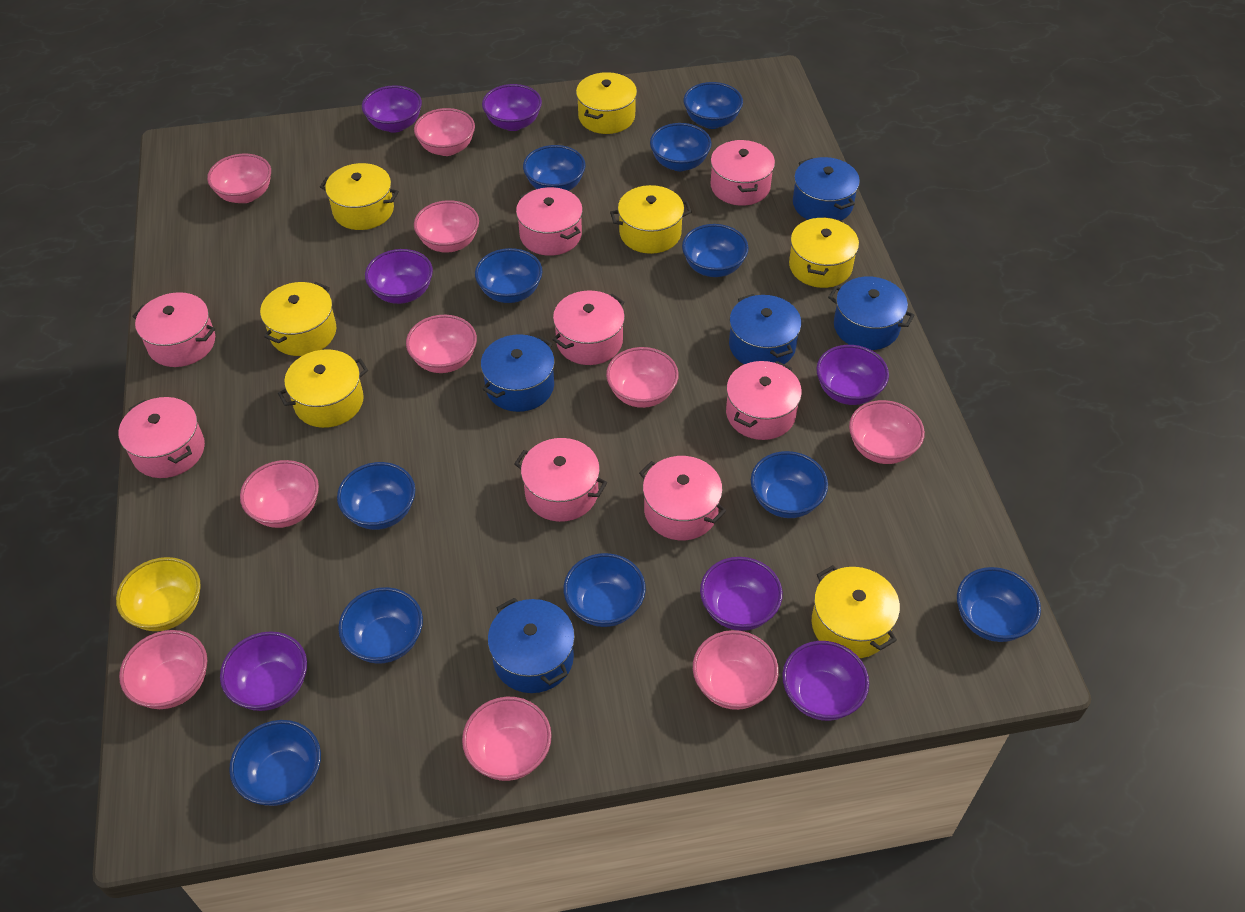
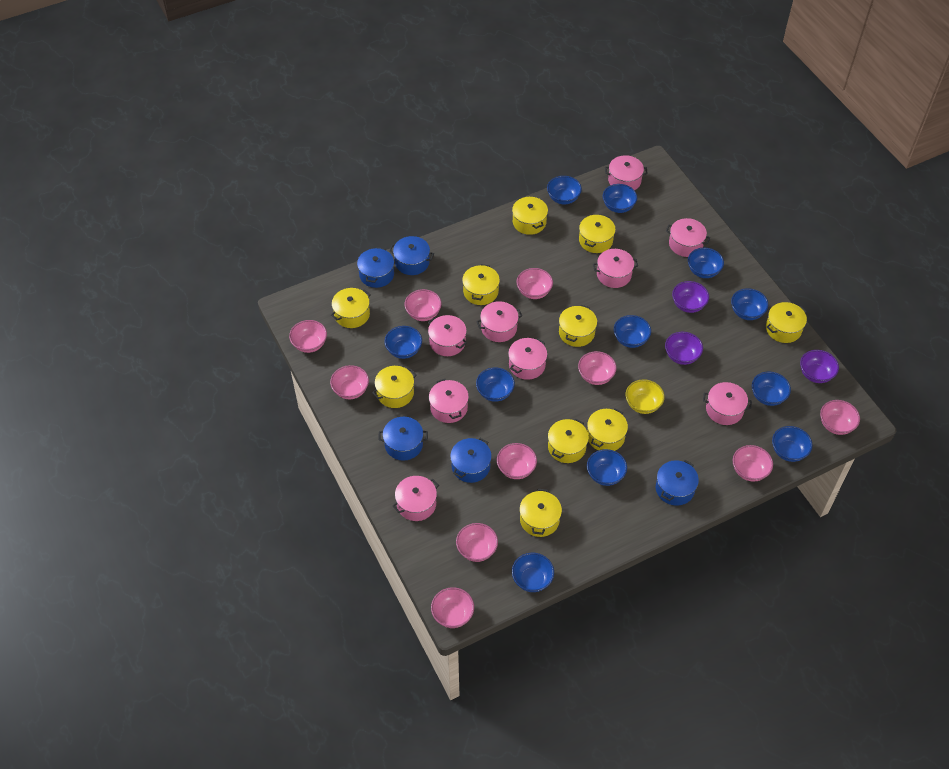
pink pot: 8 -> 9
purple bowl: 7 -> 3
yellow pot: 7 -> 10

